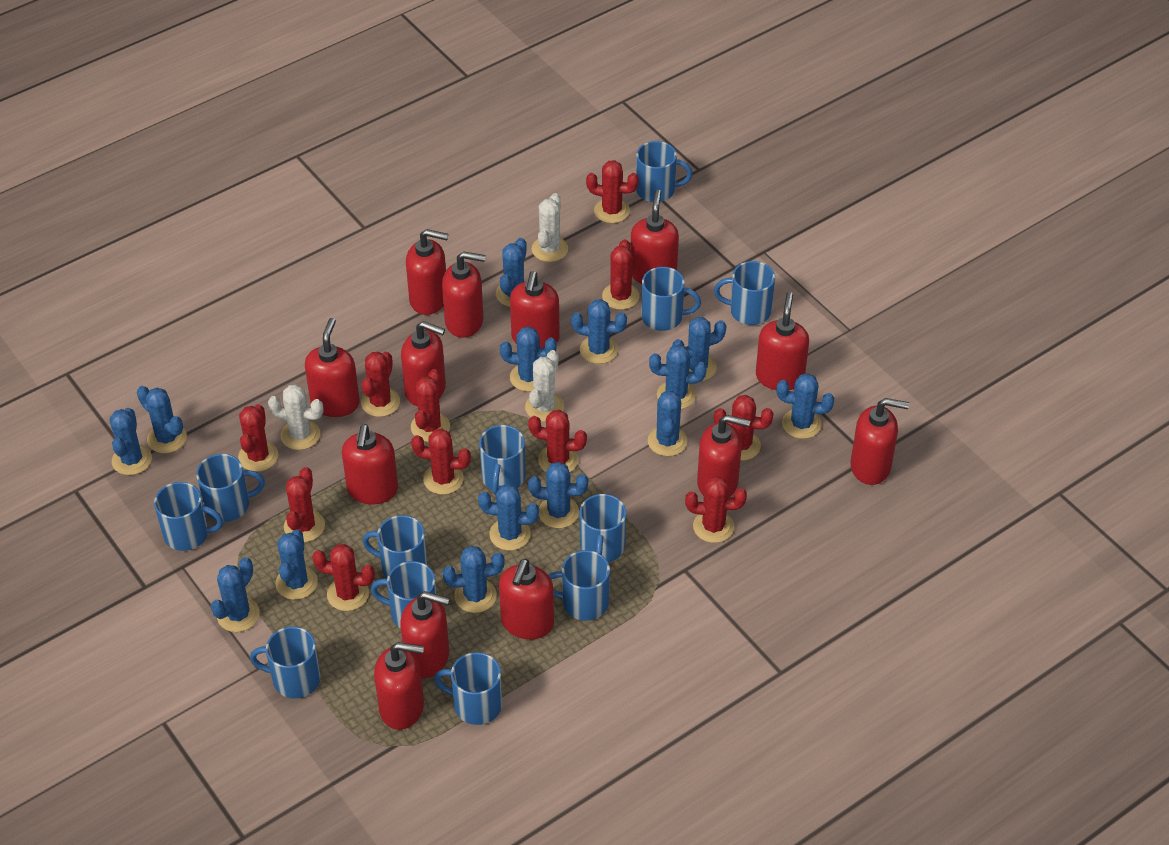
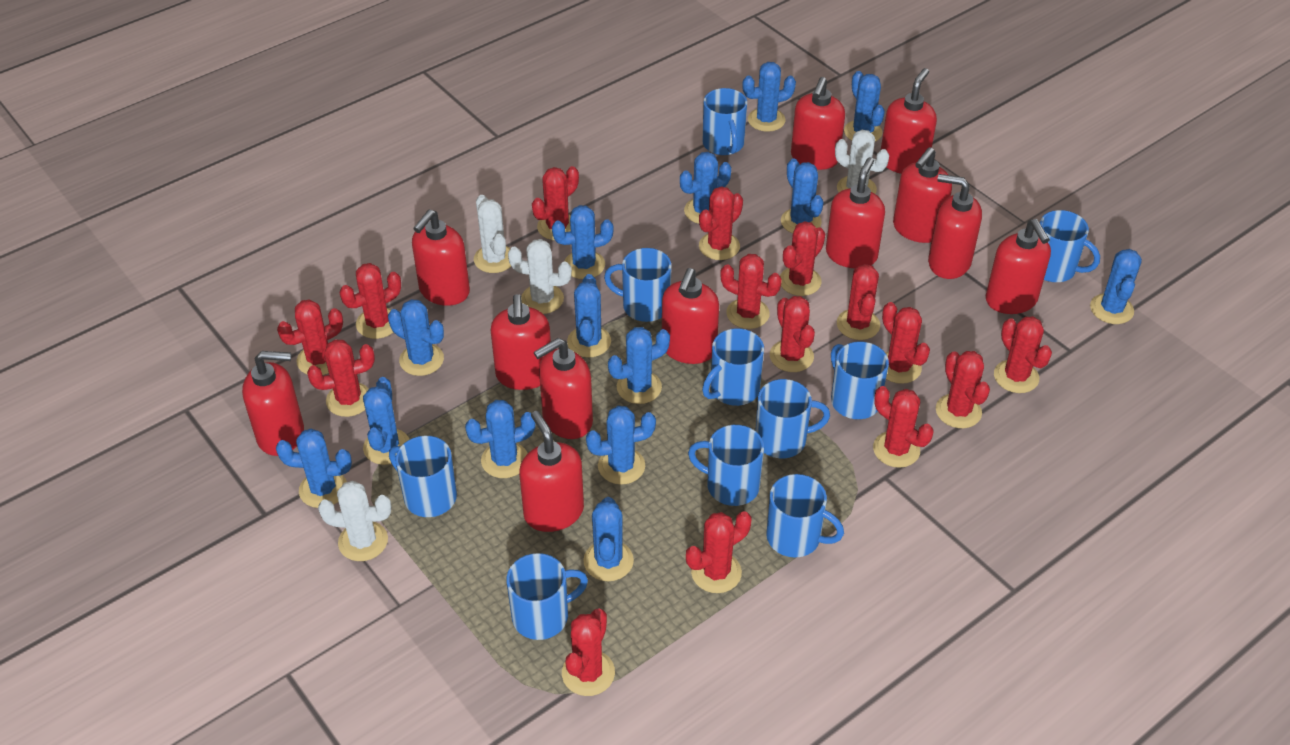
blue mug: 12 -> 10
red cactus: 11 -> 15
red soap dispenser: 13 -> 12
white cactus: 3 -> 4

